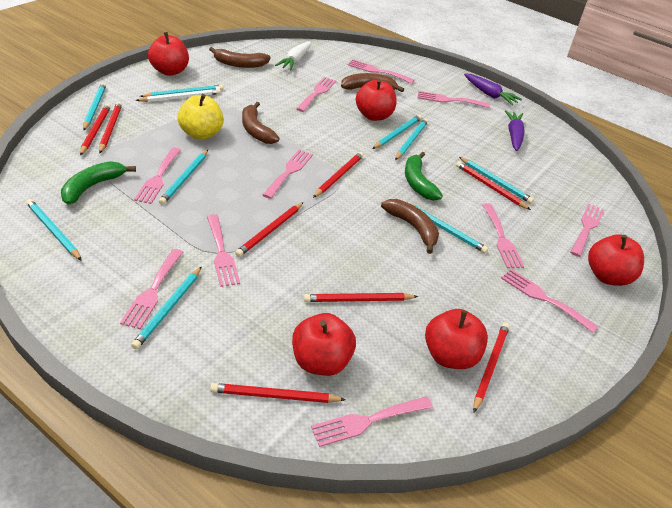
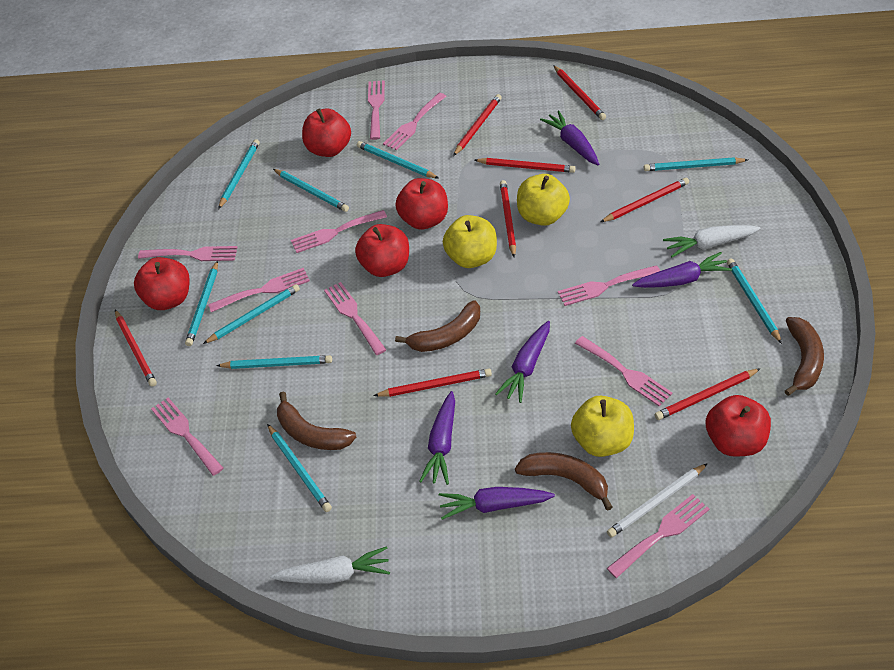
green banana: 2 -> 0
pink fork: 11 -> 10
purple carrot: 2 -> 5
white carrot: 1 -> 2
yellow apple: 1 -> 3

